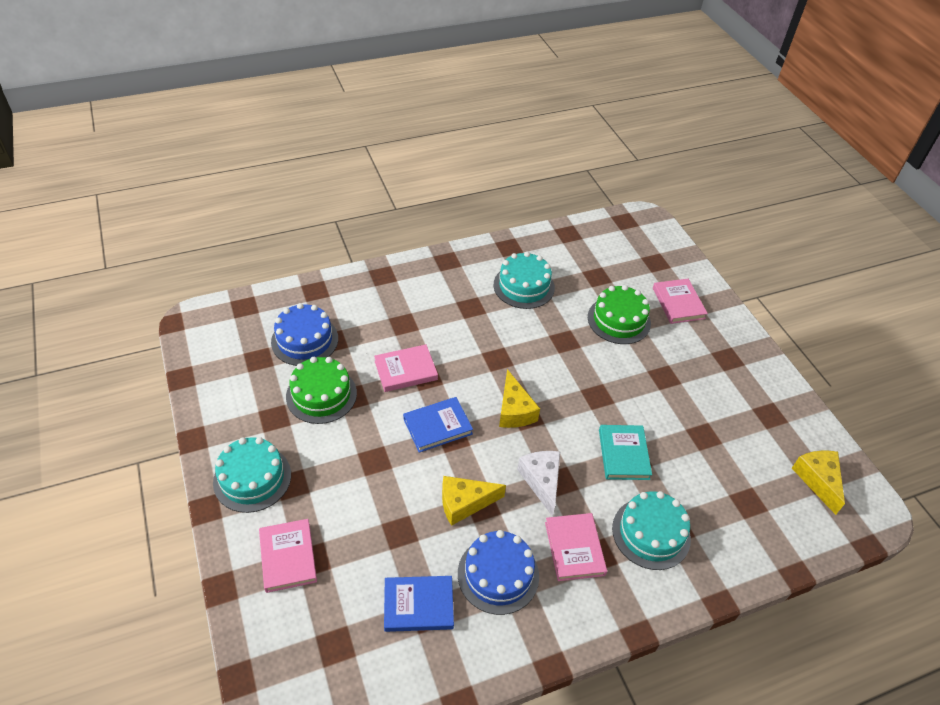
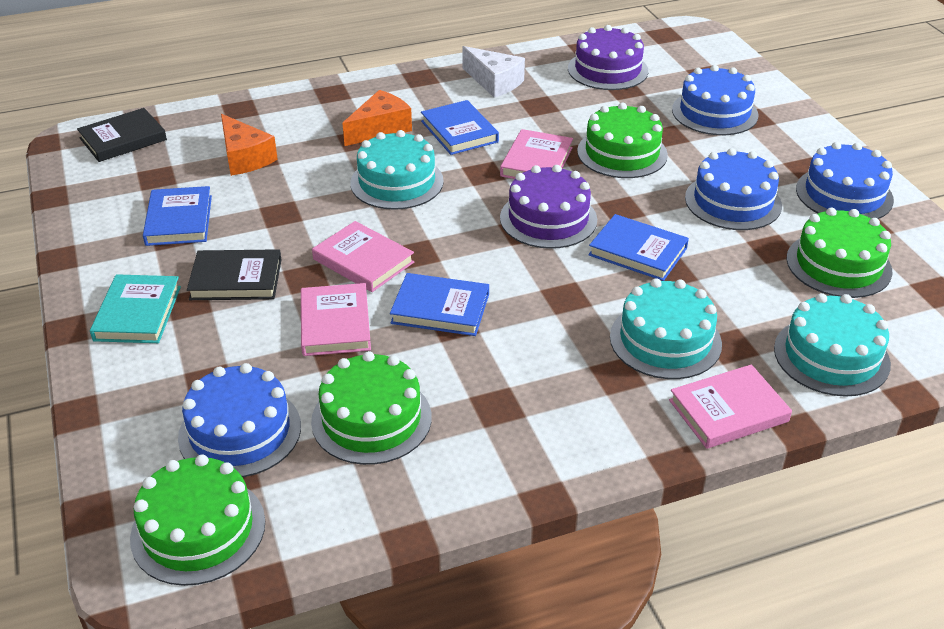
black book: 0 -> 2
blue book: 2 -> 4
blue cake: 2 -> 4
green cake: 2 -> 4
orange cheese: 0 -> 2
purple cake: 0 -> 2
yellow cheese: 3 -> 0

